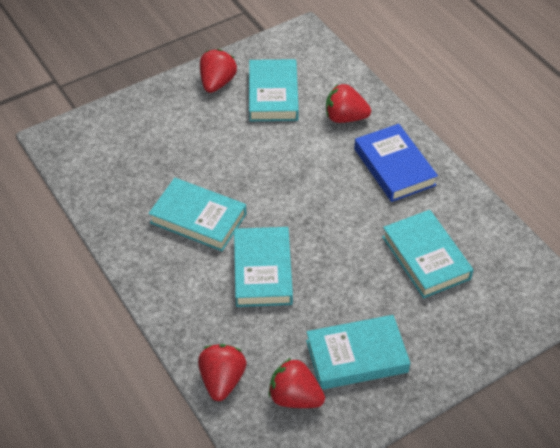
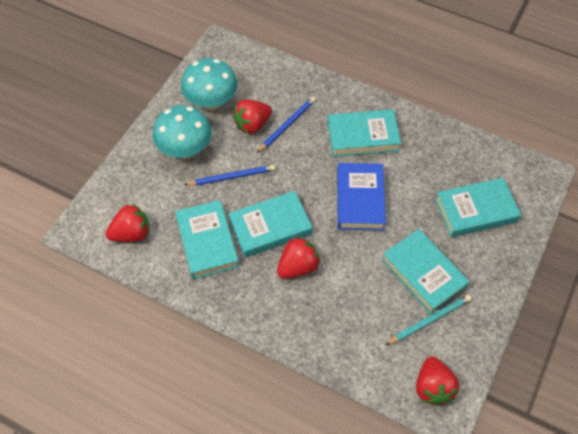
blue pencil: 0 -> 2
turquoise mushroom: 0 -> 2
turquoise pencil: 0 -> 1

